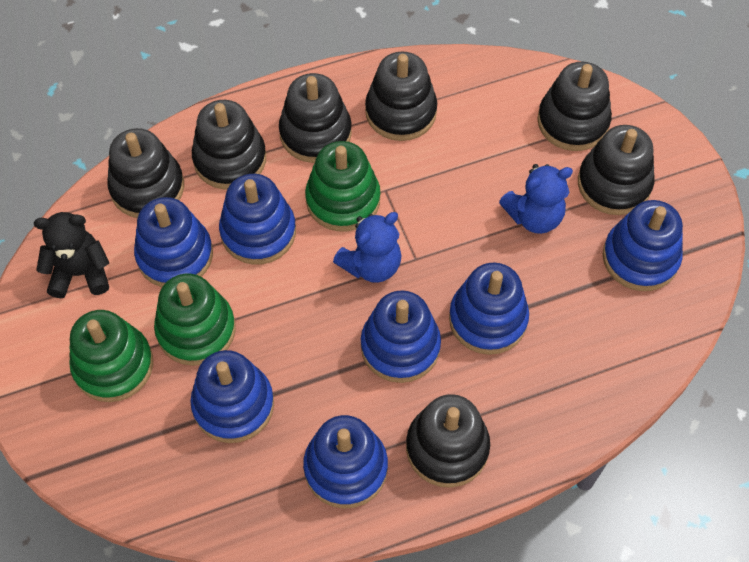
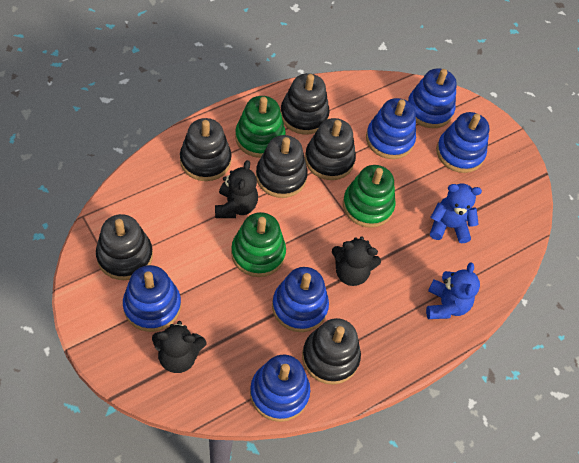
black stacking toy: 7 -> 6
black teddy bear: 1 -> 3
blue stacking toy: 7 -> 6

